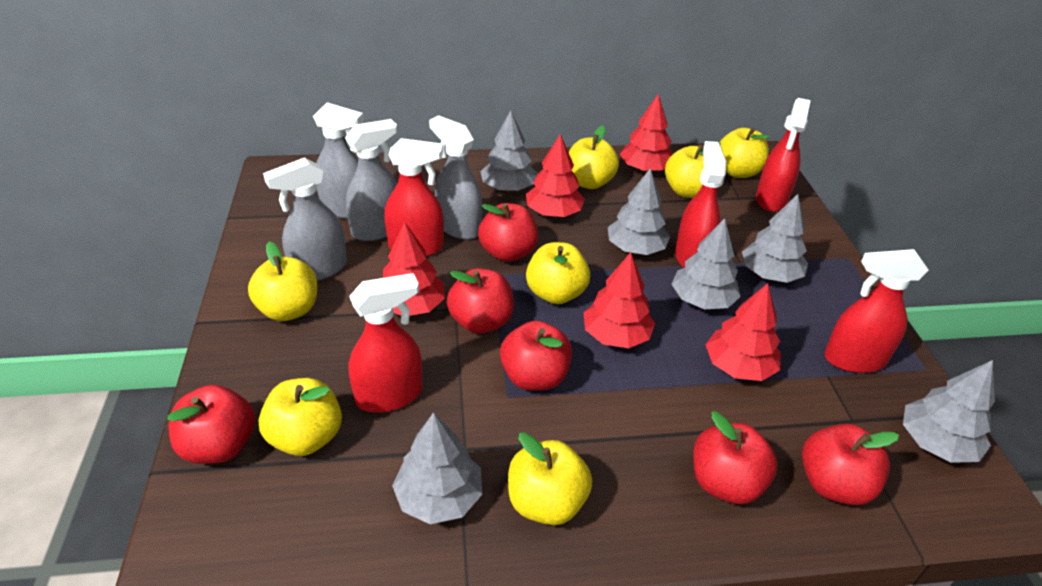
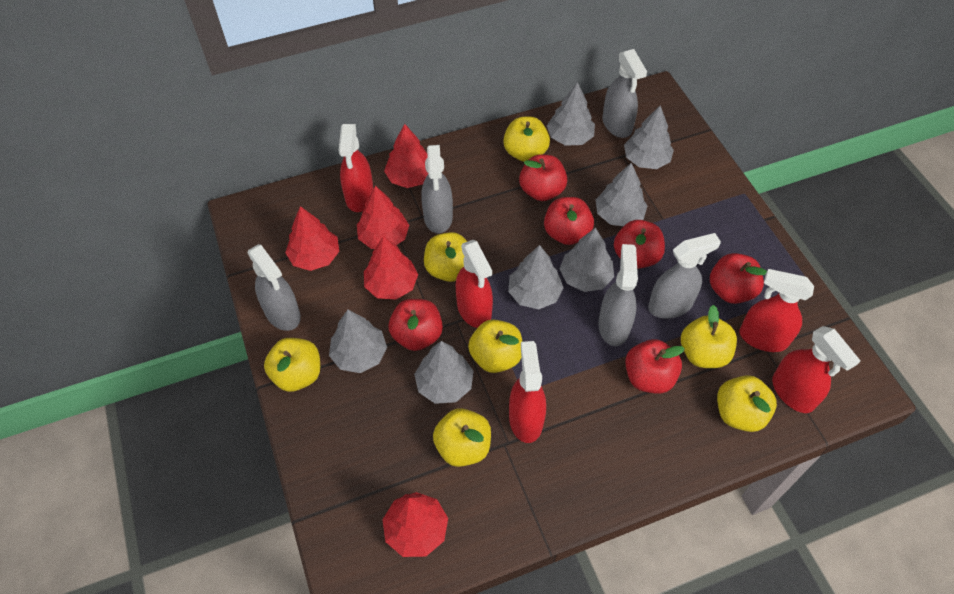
grey spray bottle: 4 -> 5
grey tree: 6 -> 7

